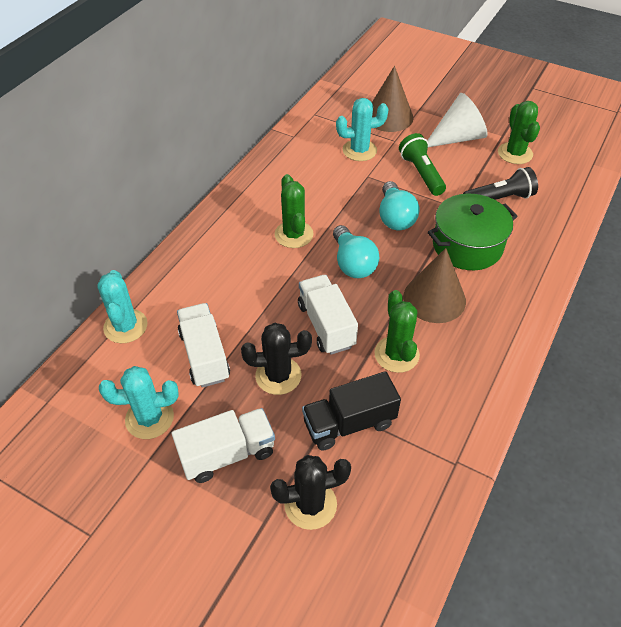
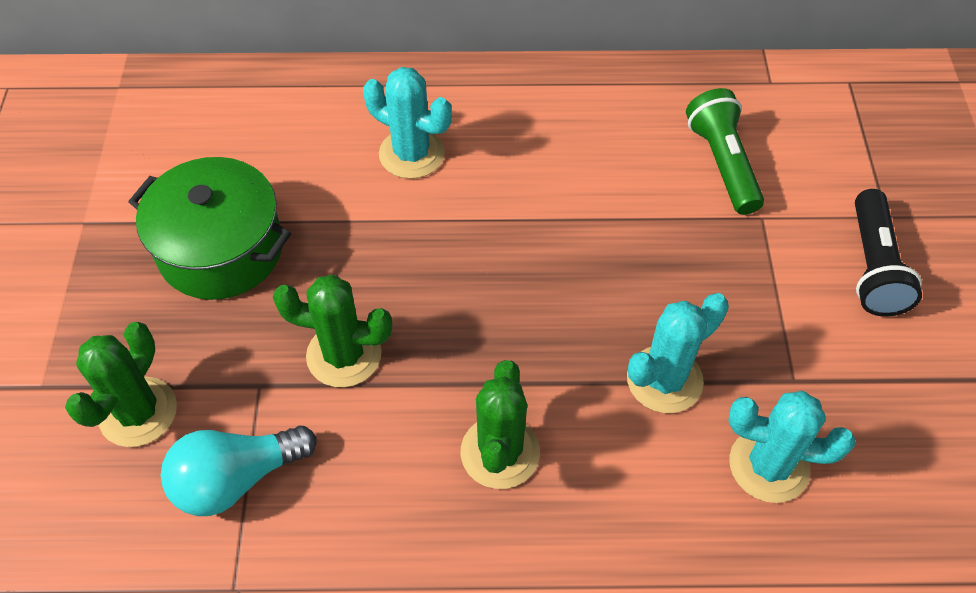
black cactus: 2 -> 0
black truck: 1 -> 0
brown cone: 2 -> 0
turquoise light bulb: 2 -> 1
white cone: 1 -> 0
white truck: 3 -> 0

